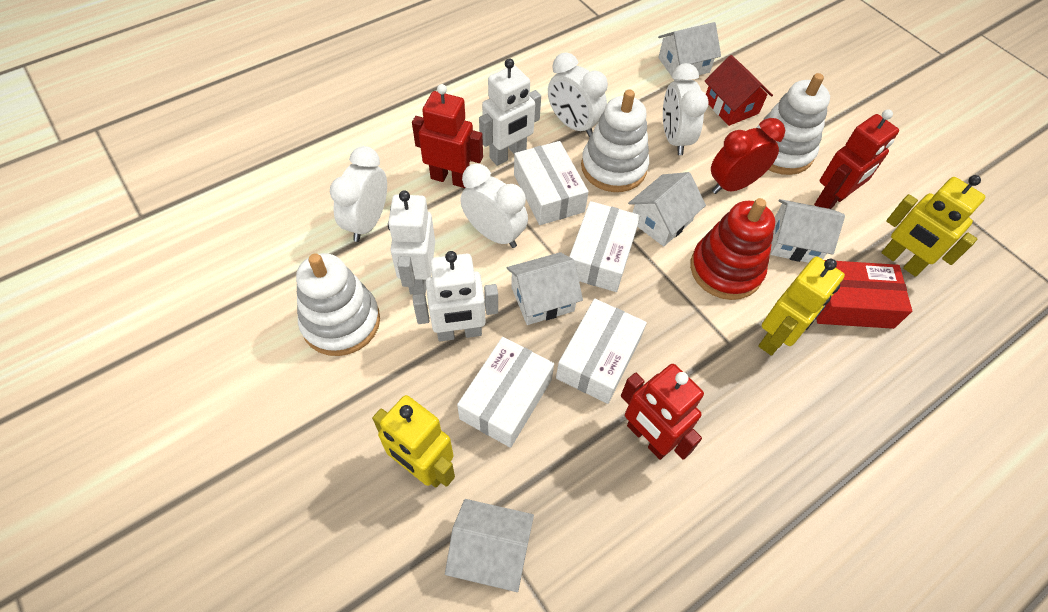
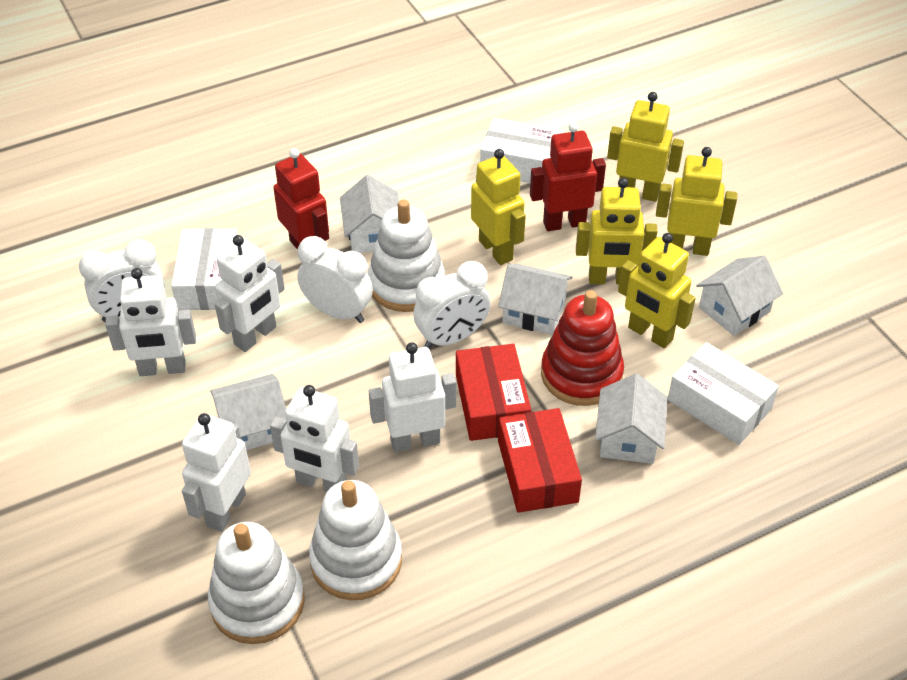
red box: 1 -> 2
red clock: 1 -> 0
red house: 1 -> 0
red robot: 3 -> 2
white box: 4 -> 3
white clock: 4 -> 3
white robot: 3 -> 5
yellow robot: 3 -> 5

